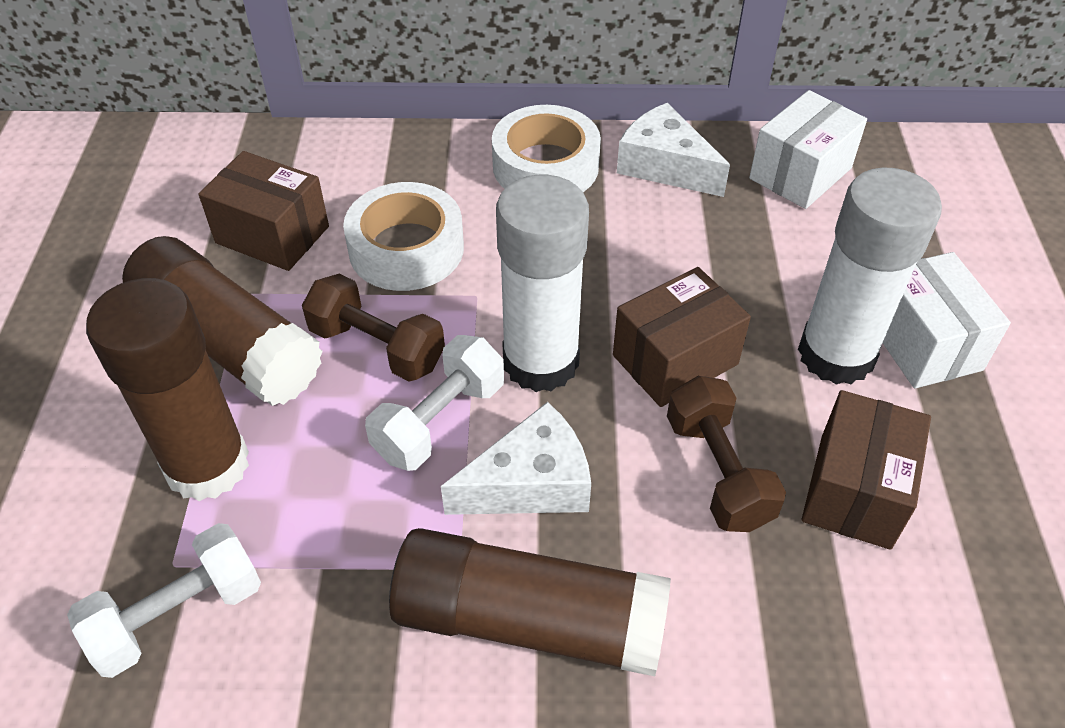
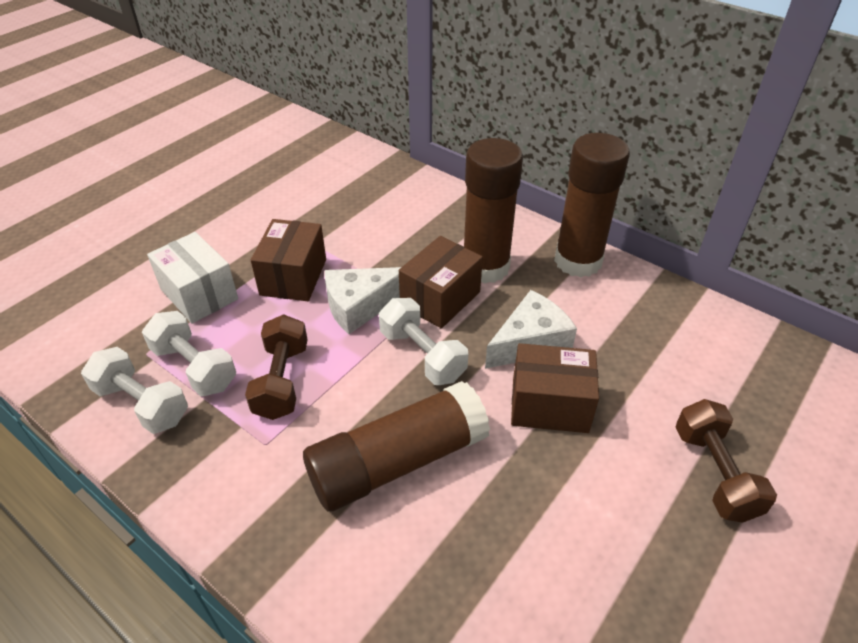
white box: 2 -> 1
white dumbbell: 2 -> 3
white glue stick: 2 -> 0
white tape: 2 -> 0

